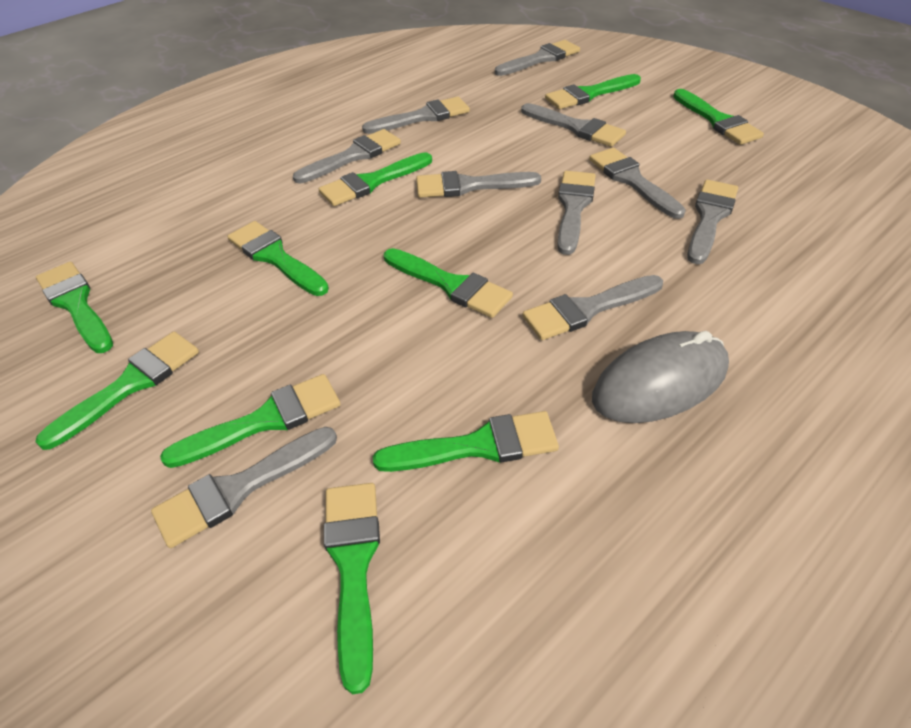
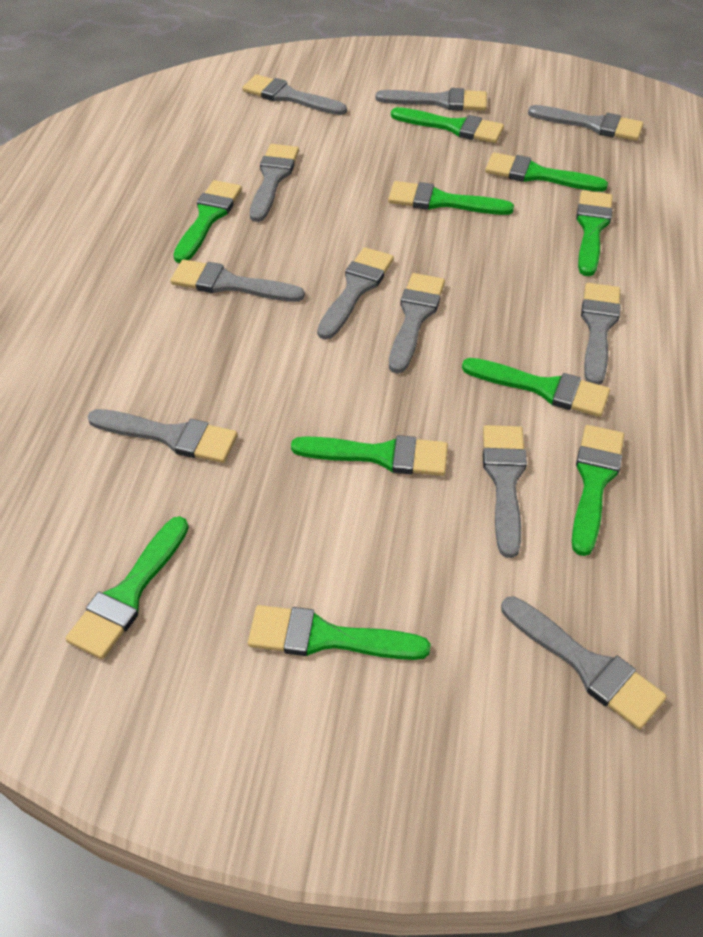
grey brush: 10 -> 11
grey mouse: 1 -> 0

